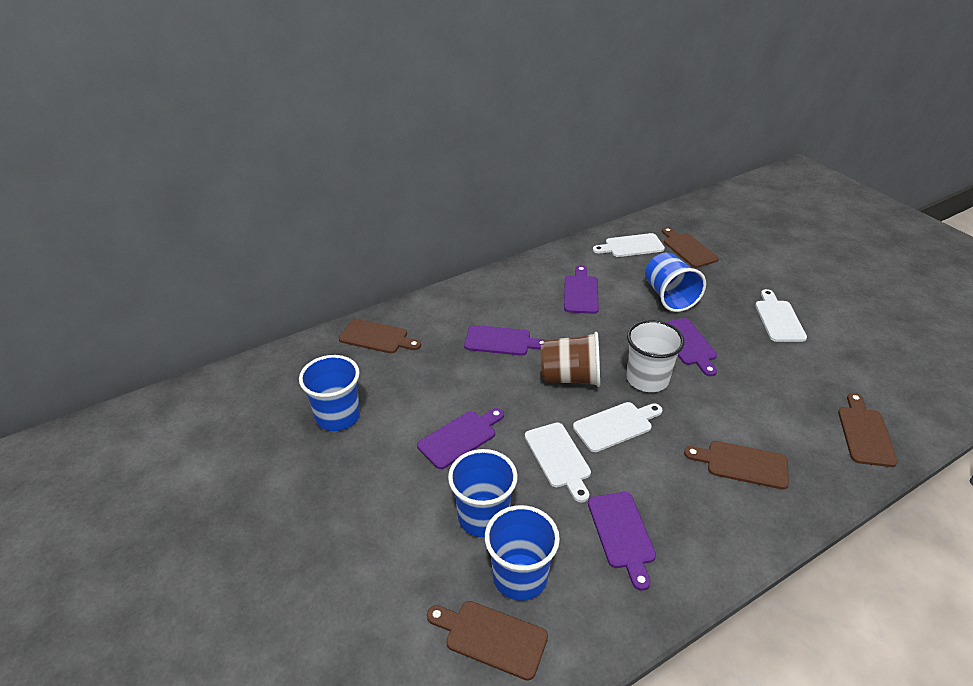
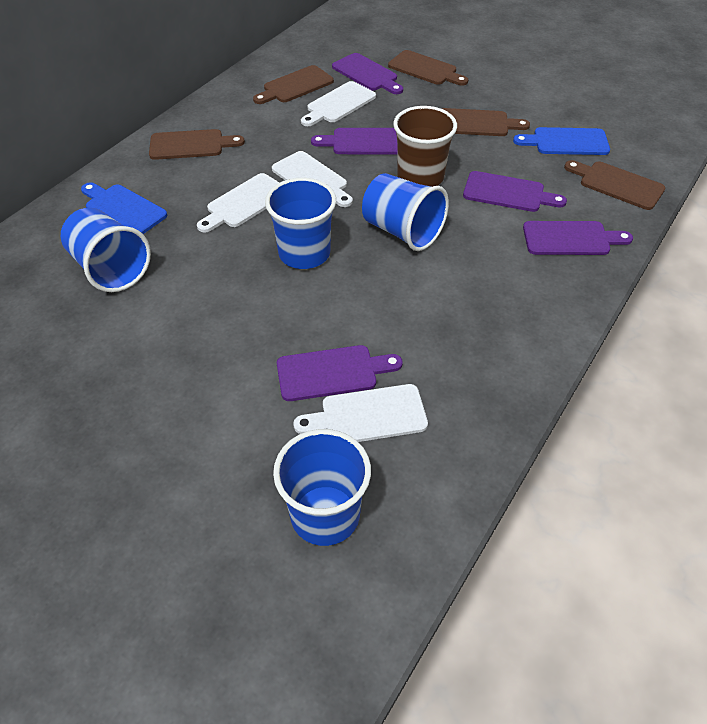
blue cutting board: 0 -> 2
white cup: 1 -> 0

